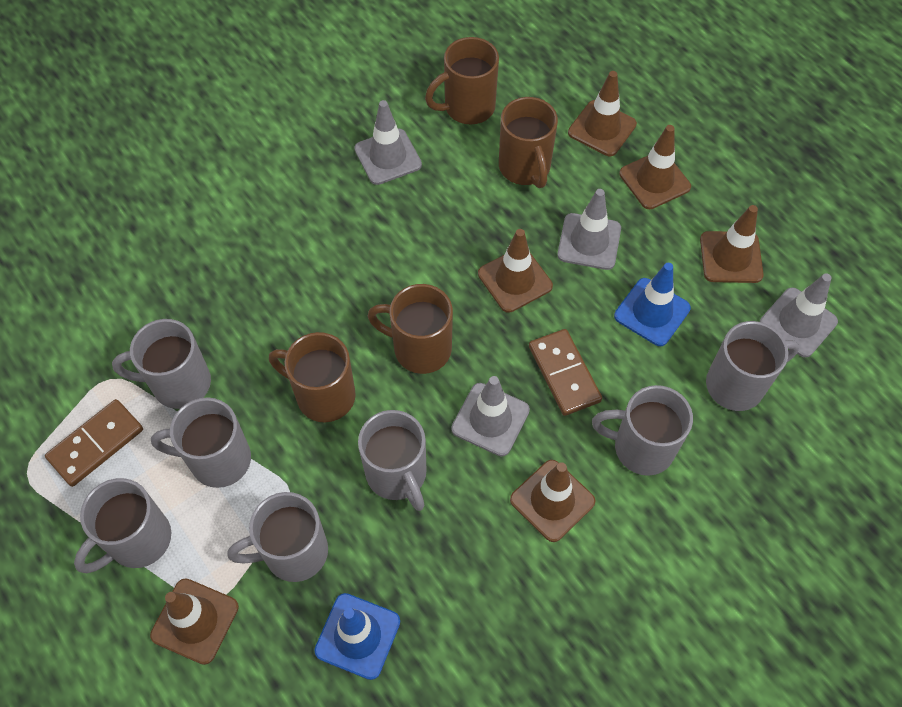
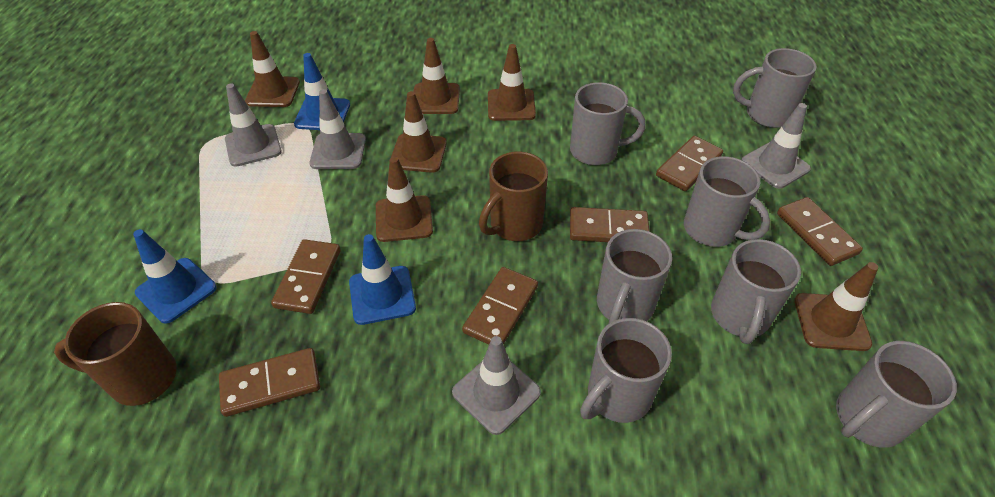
blue traffic cone: 2 -> 3
brown domino: 2 -> 6
brown mug: 4 -> 2

